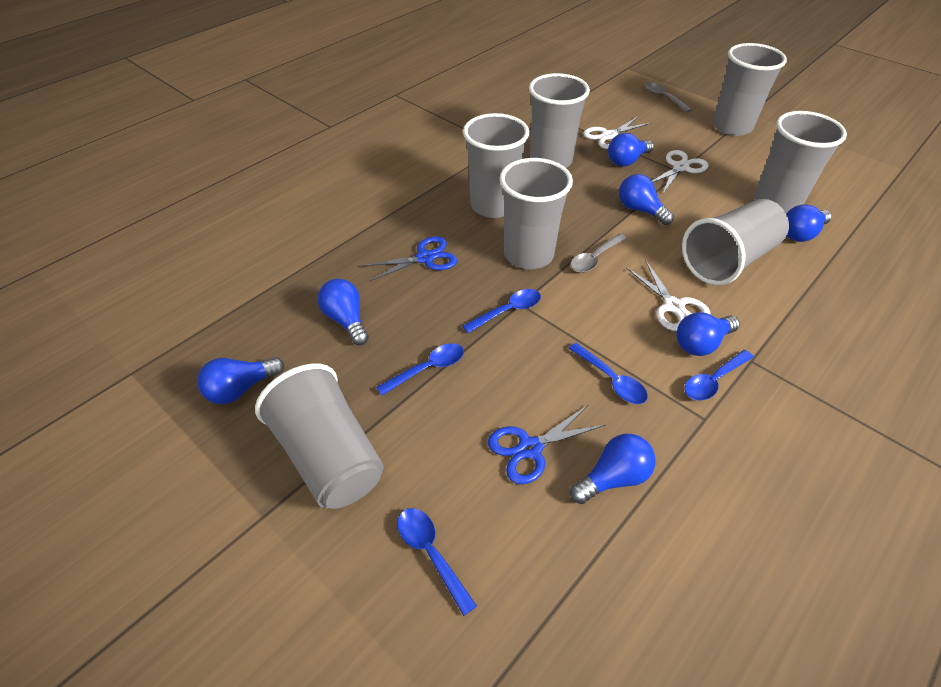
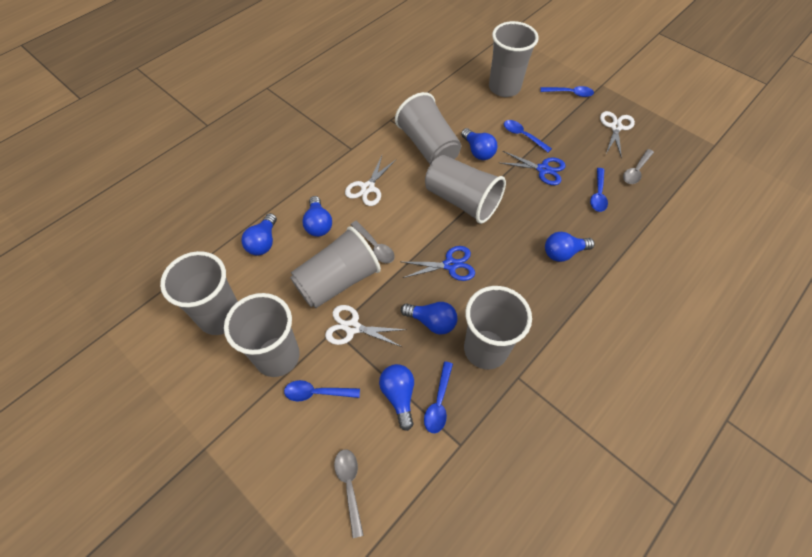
blue light bulb: 7 -> 6
grey spoon: 2 -> 3

